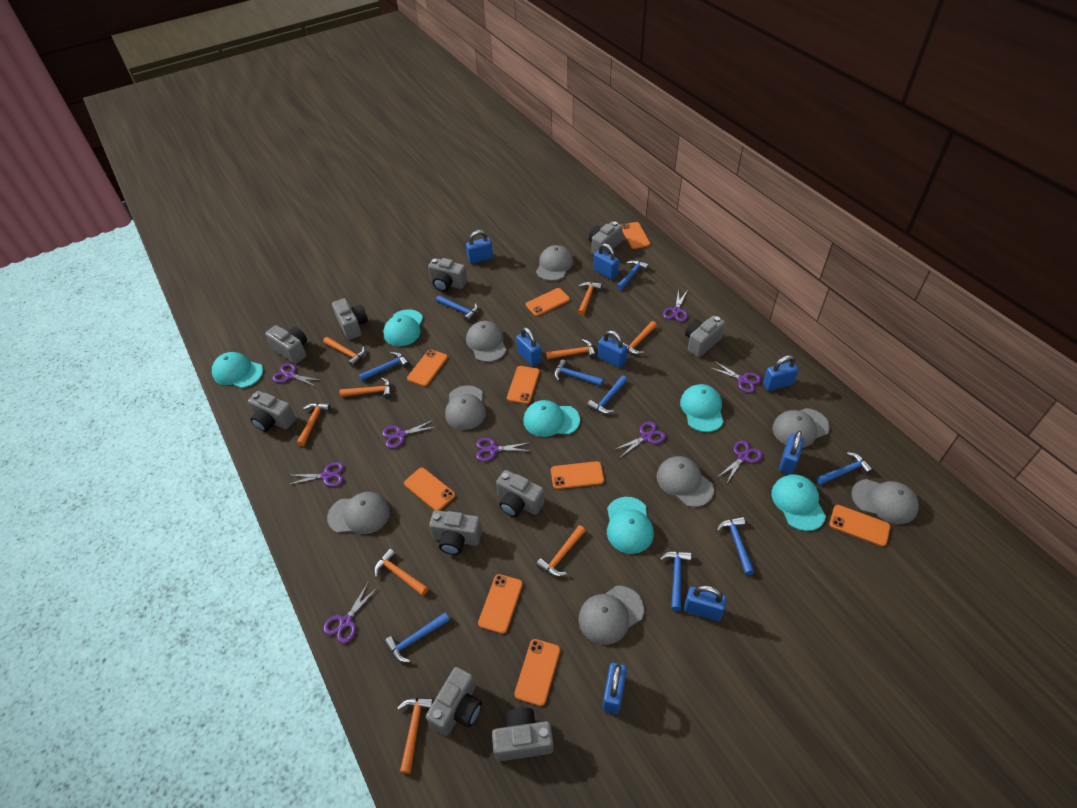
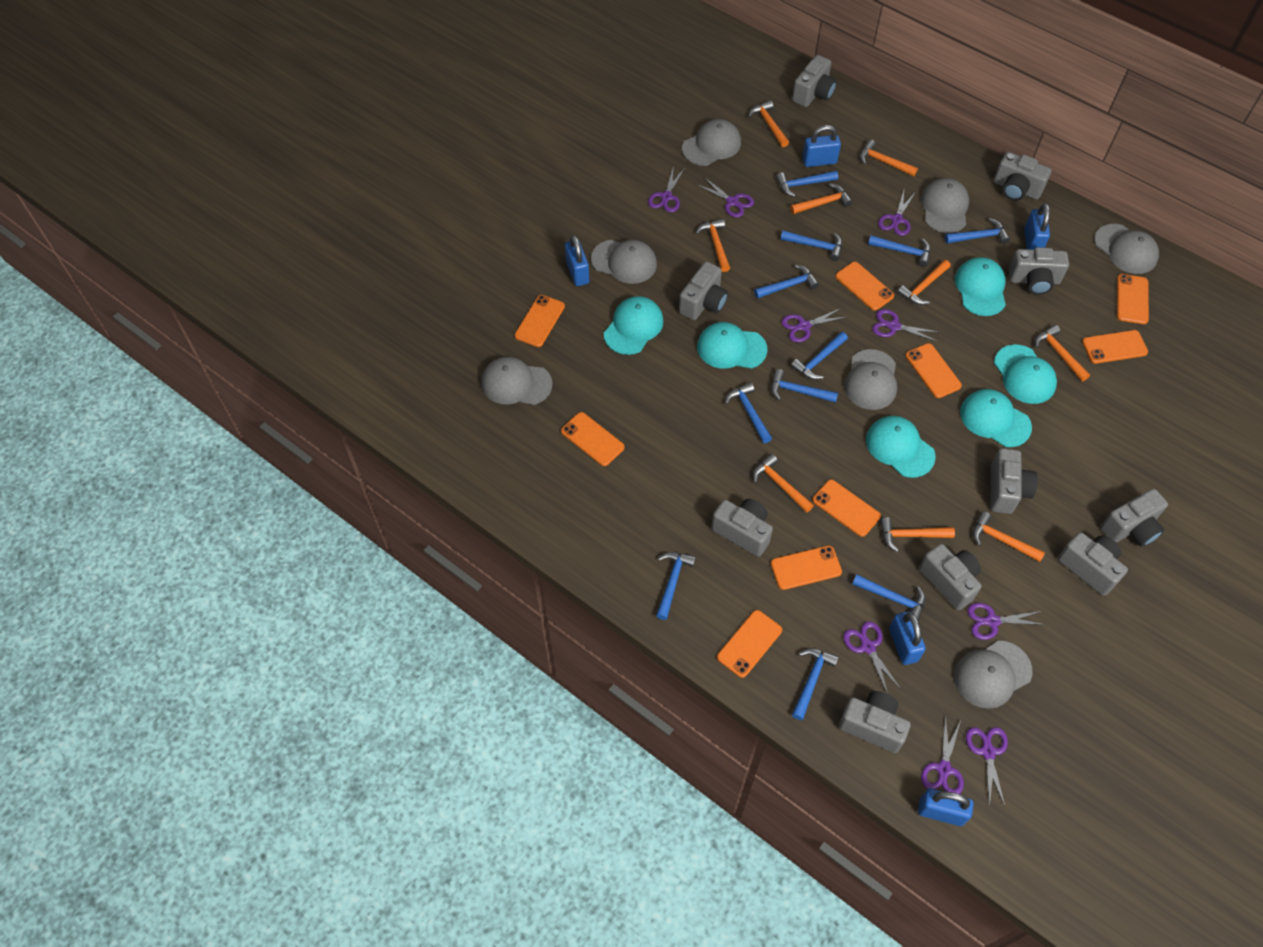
blue hammer: 9 -> 11
blue padlock: 8 -> 5
grey cap: 8 -> 7

